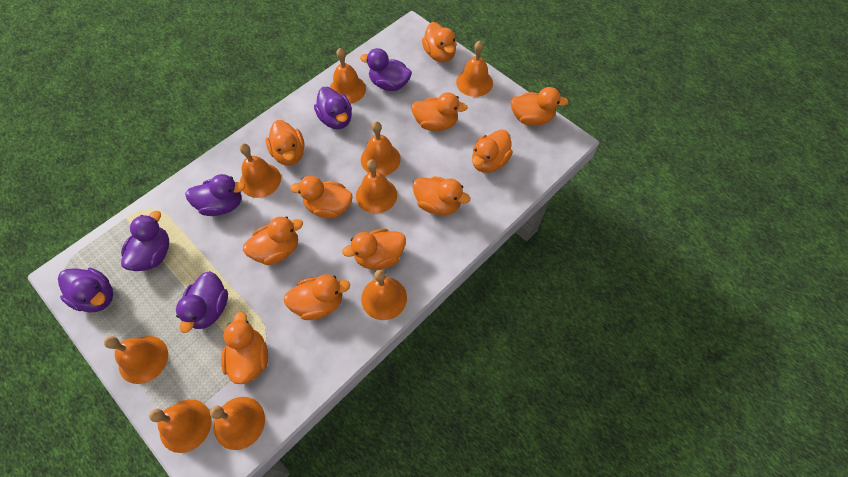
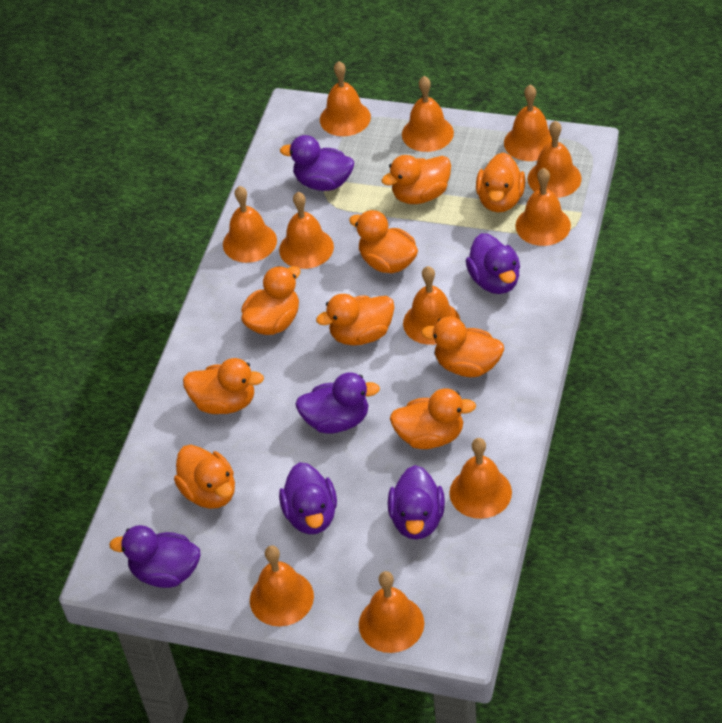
orange bell: 9 -> 11
orange duck: 11 -> 9

